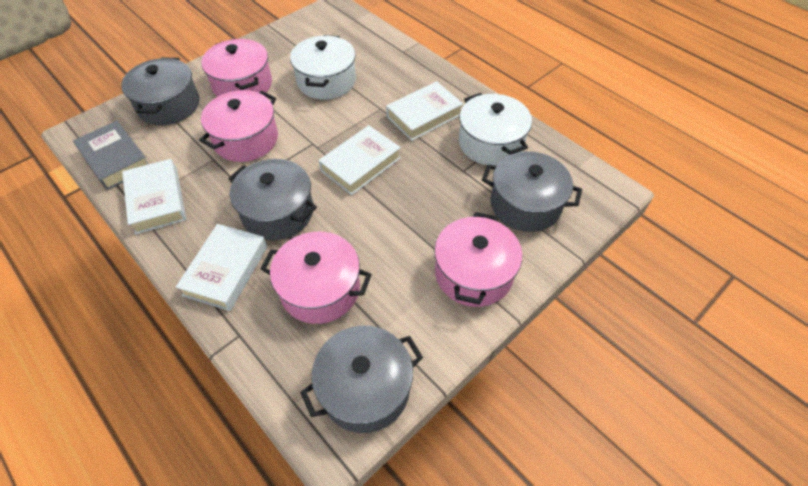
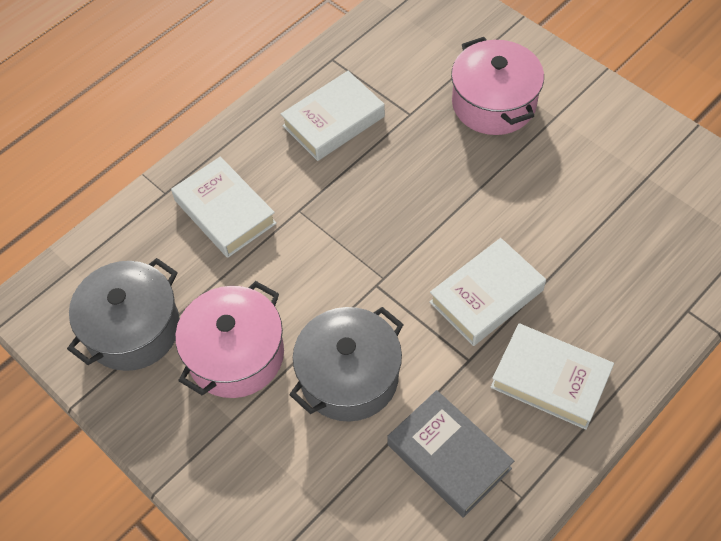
grey pot: 4 -> 2
pink pot: 4 -> 2
white pot: 2 -> 0

